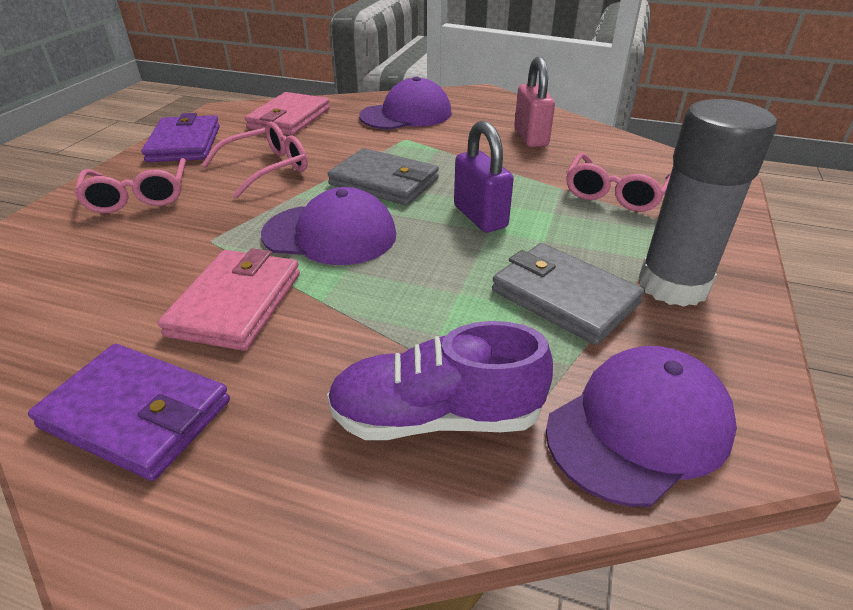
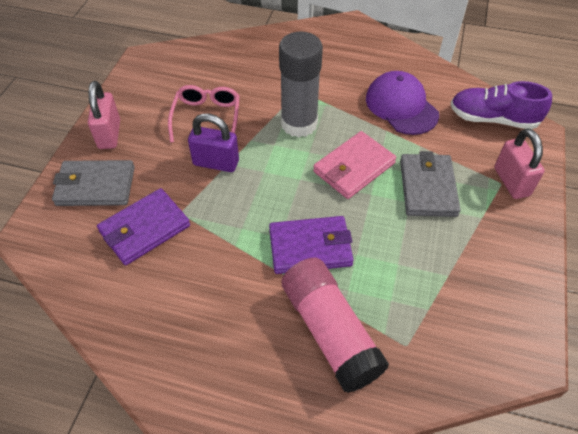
pink glasses: 3 -> 1
pink glue stick: 0 -> 1
pink padlock: 1 -> 2
pink wallet: 2 -> 1
purple cap: 3 -> 1

